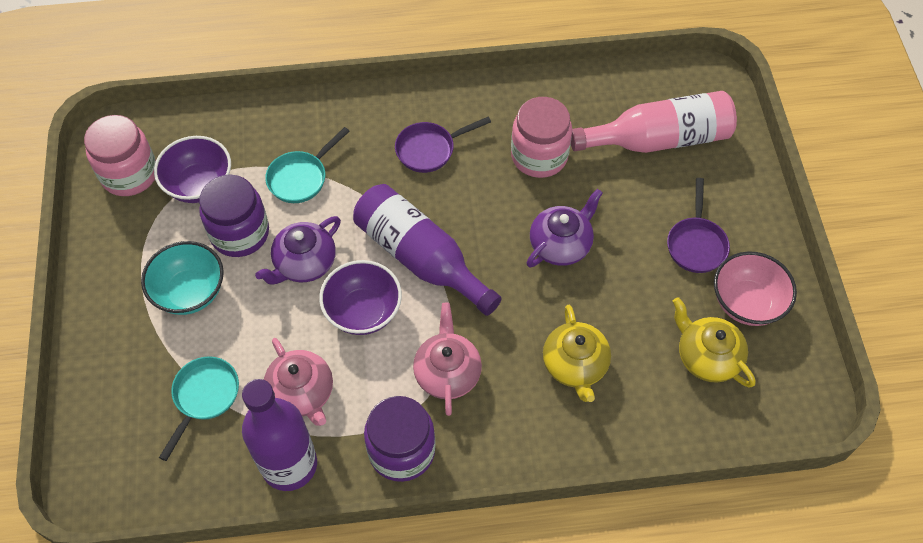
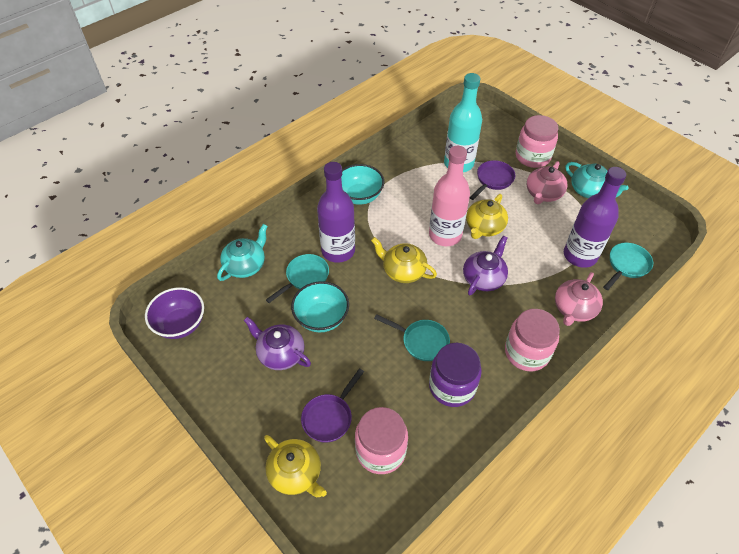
pink bowl: 1 -> 0
pink jar: 2 -> 3
purple bowl: 2 -> 1
purple jar: 2 -> 1
turquoise bottle: 0 -> 1
turquoise bowl: 1 -> 2
turquoise pan: 2 -> 3
turquoise teapot: 0 -> 2
yellow teapot: 2 -> 3

